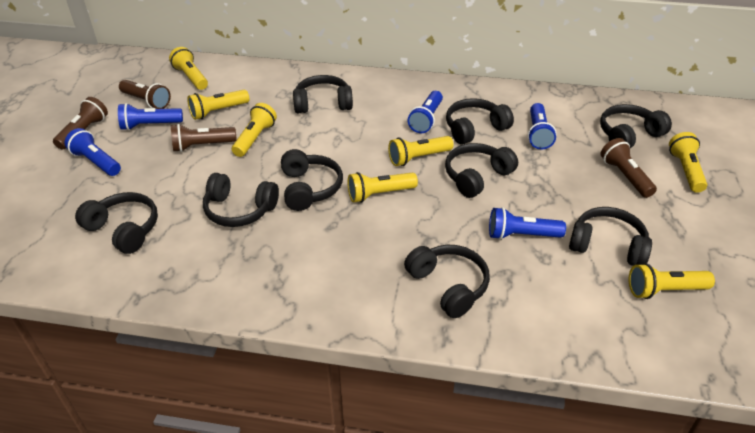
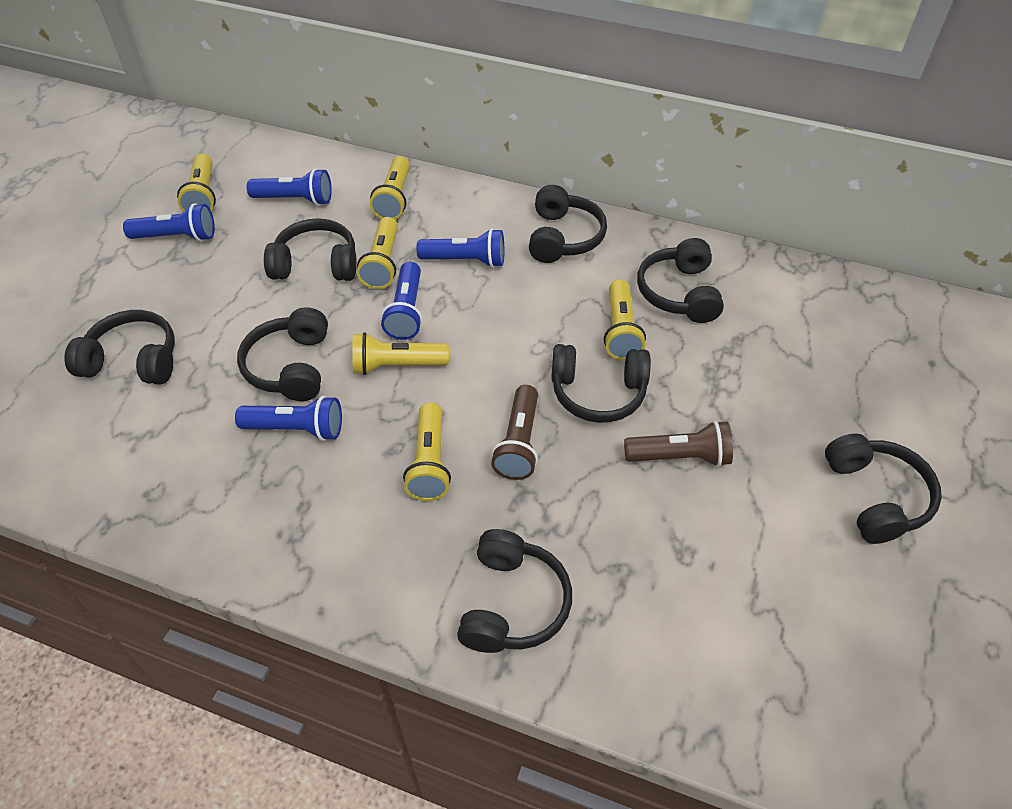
black headphones: 9 -> 8
brown flashlight: 4 -> 2
yellow flashlight: 7 -> 6

